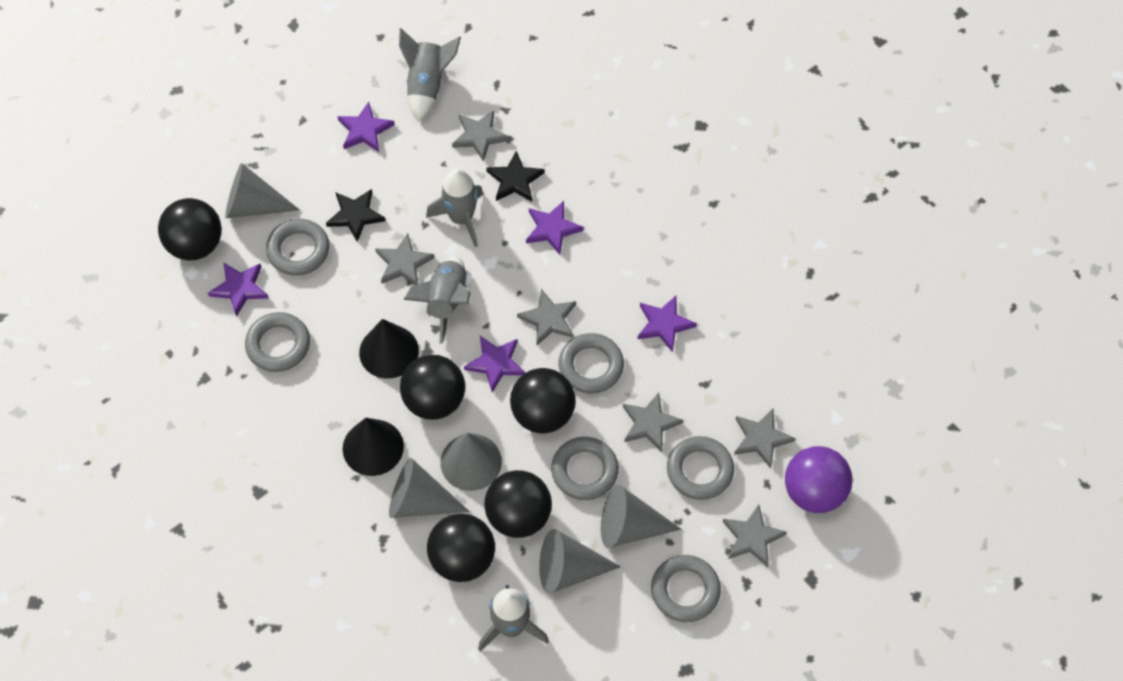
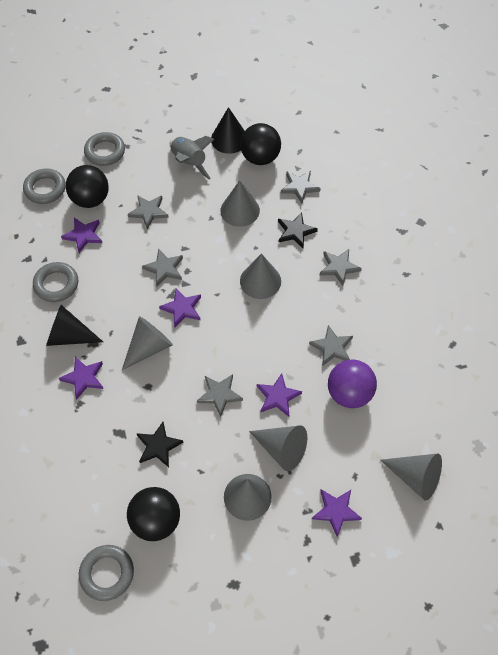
black ball: 5 -> 3
grey cone: 5 -> 6
grey ring: 6 -> 4
grey rocket: 4 -> 1

